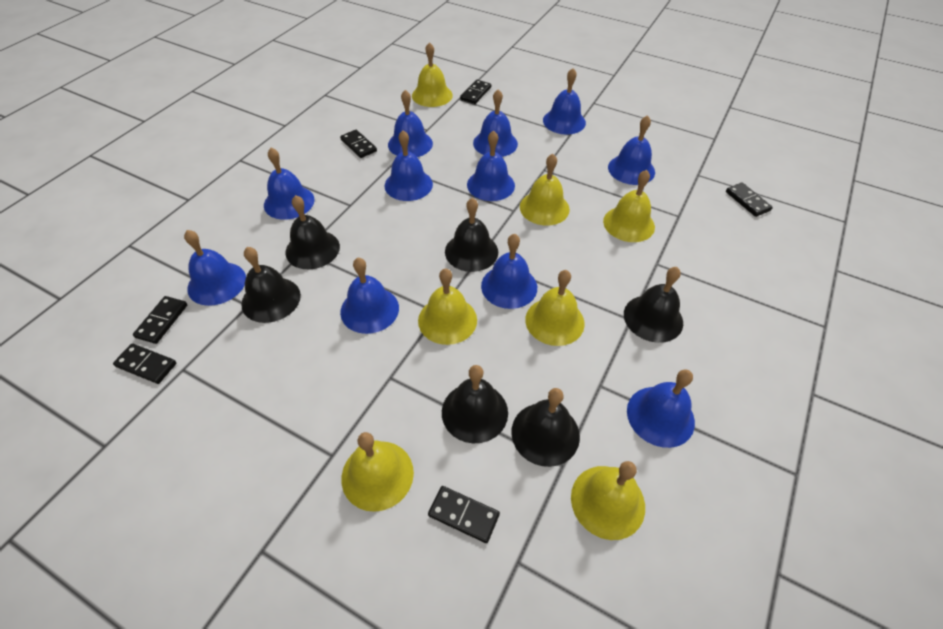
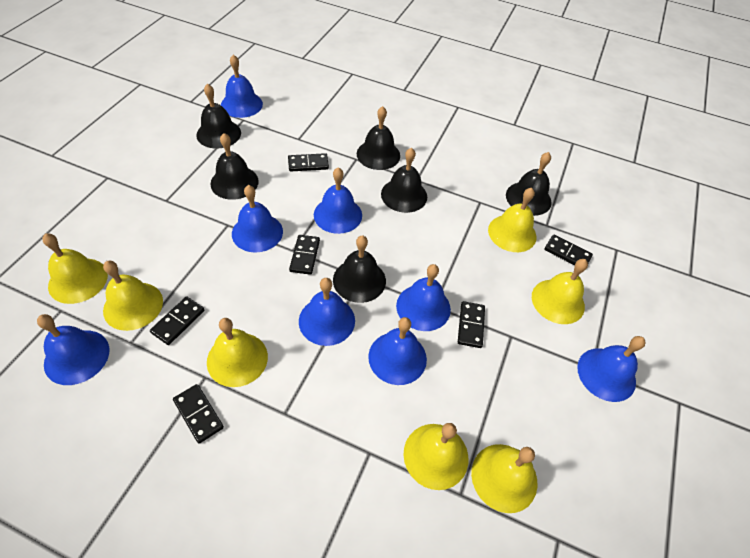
blue bell: 11 -> 8

